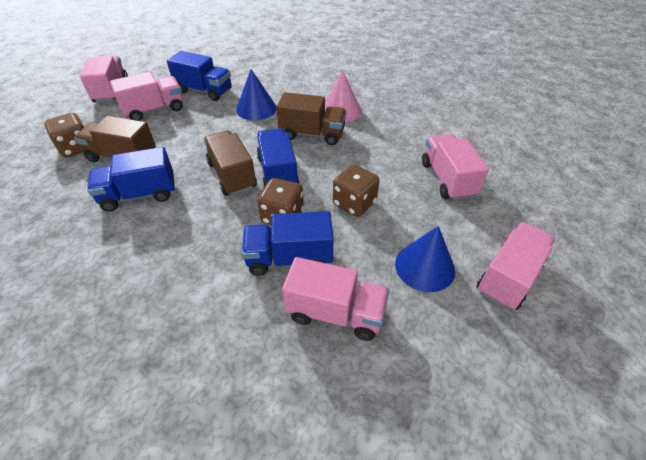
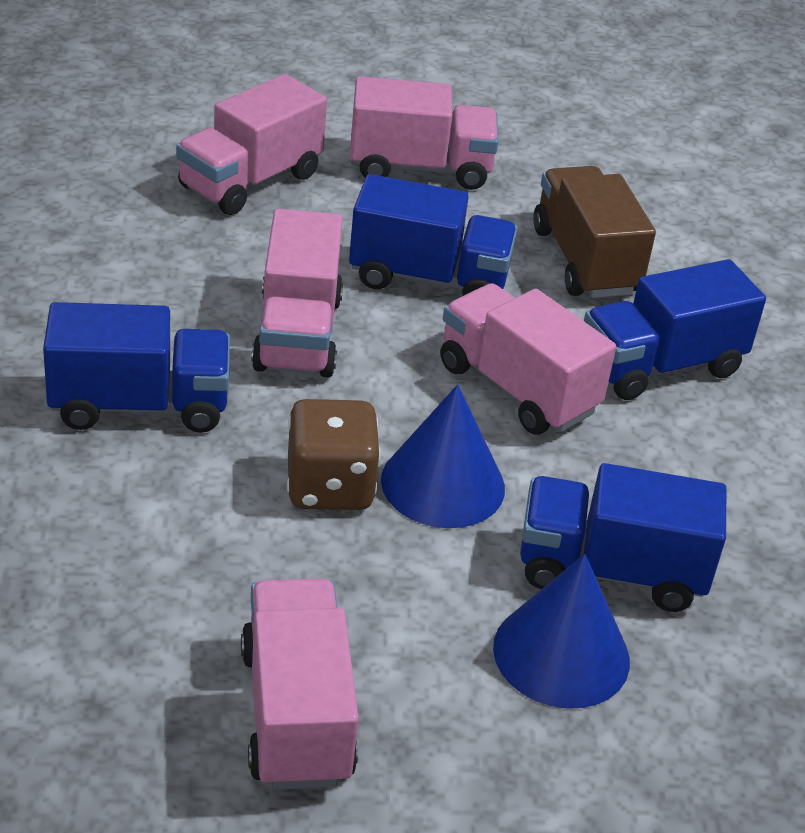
brown dice: 3 -> 1
brown truck: 3 -> 1
pink cone: 1 -> 0

